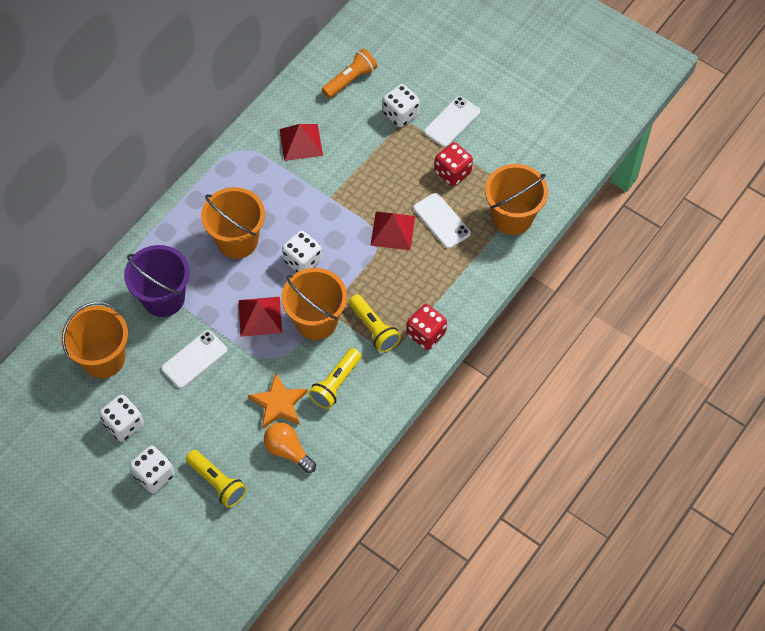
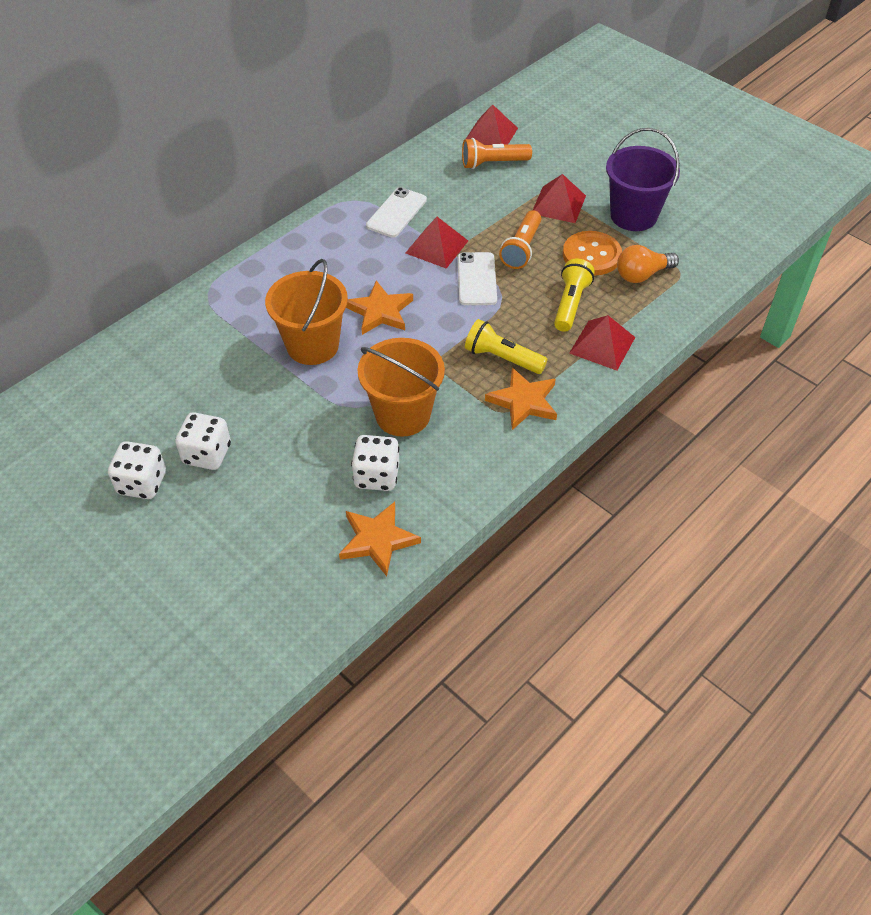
orange bucket: 4 -> 2
orange button: 0 -> 1
orange flashlight: 1 -> 2
orange star: 1 -> 3
red dice: 2 -> 0
red pyramid: 3 -> 4
white dice: 4 -> 3
white phone: 3 -> 2
yellow flashlight: 3 -> 2

